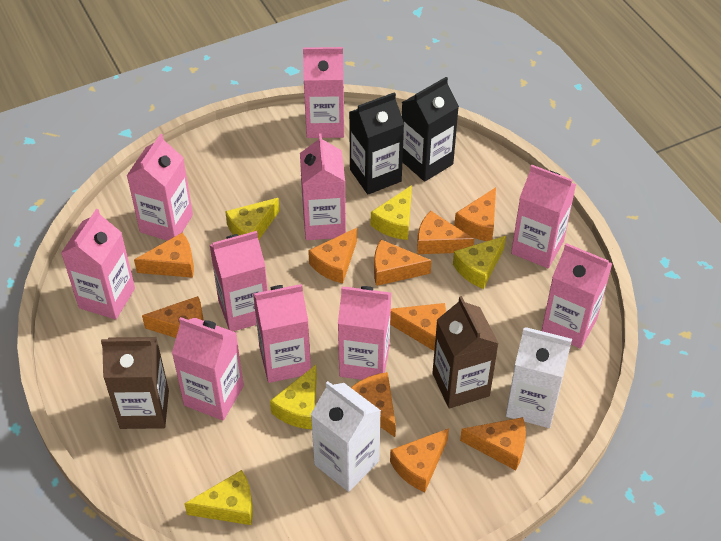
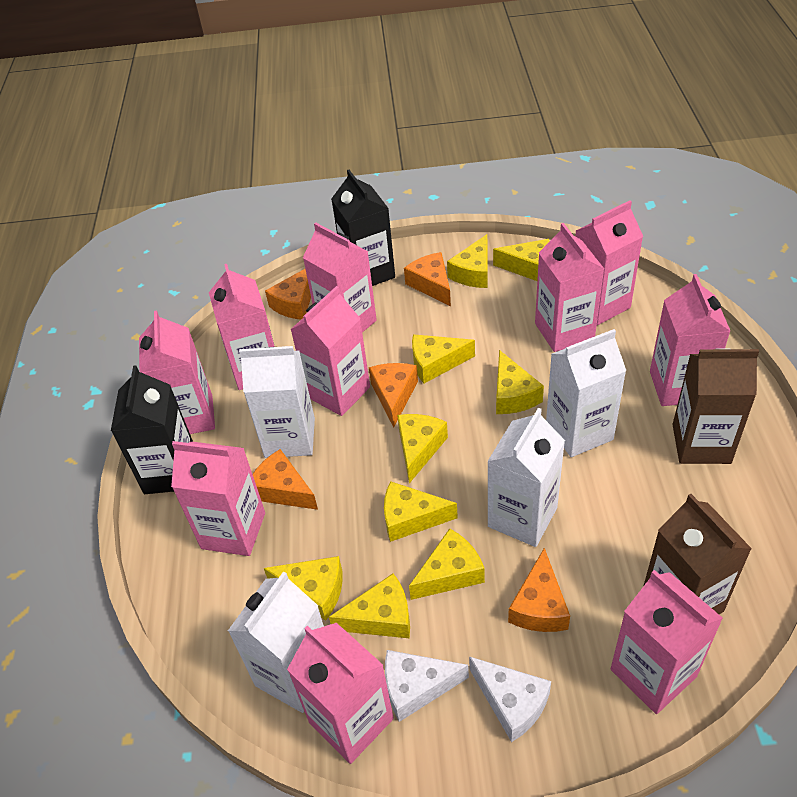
orange cheese: 10 -> 5
white carton: 2 -> 4
white cheese: 0 -> 2
yellow cheese: 5 -> 9

